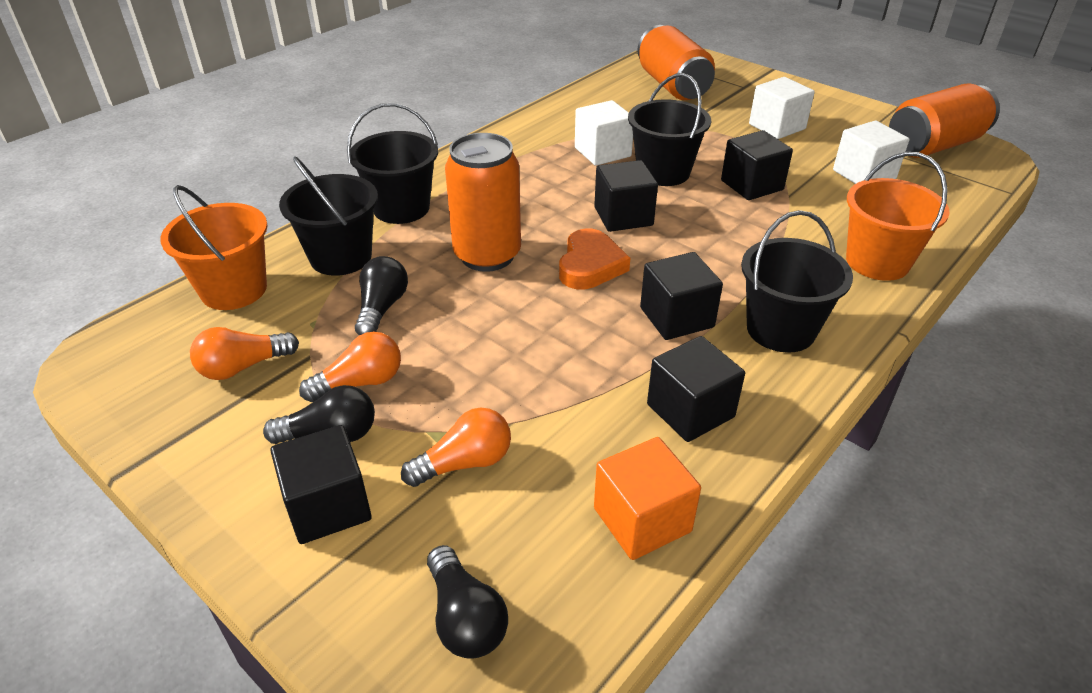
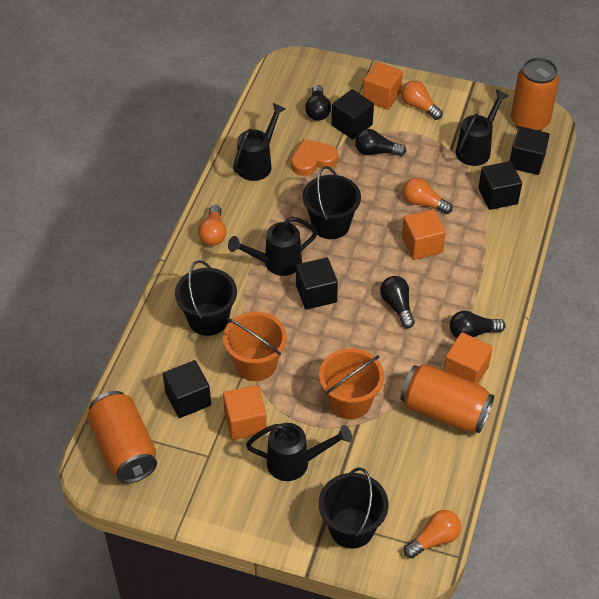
black bucket: 4 -> 3
black light bulb: 3 -> 4
black watering can: 0 -> 4
orange cube: 1 -> 4
orange light bulb: 3 -> 4
white cube: 3 -> 0

